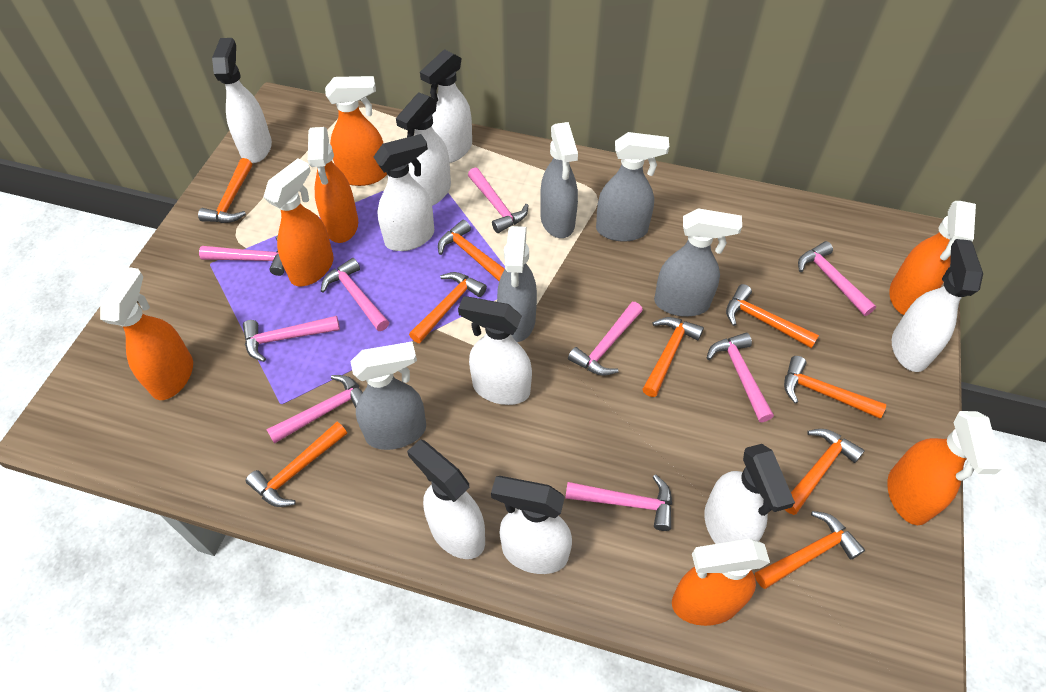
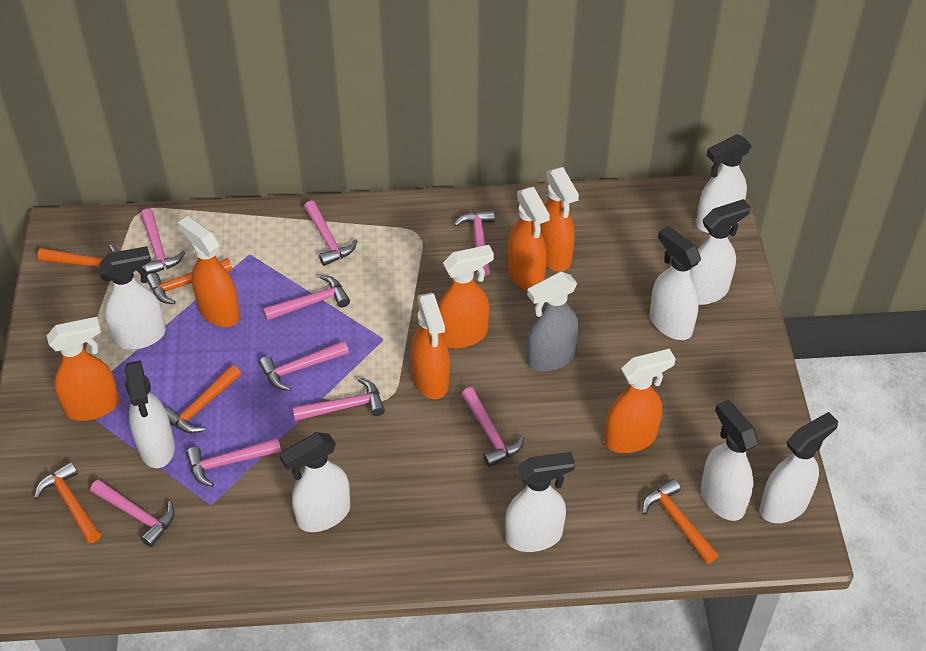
grey spray bottle: 5 -> 1
orange hammer: 9 -> 5

